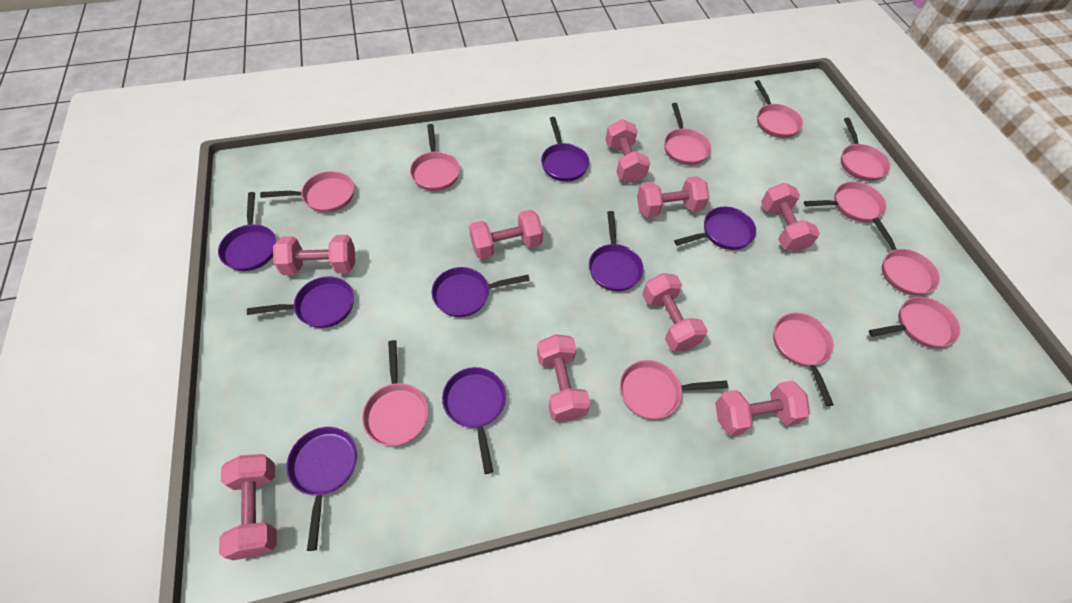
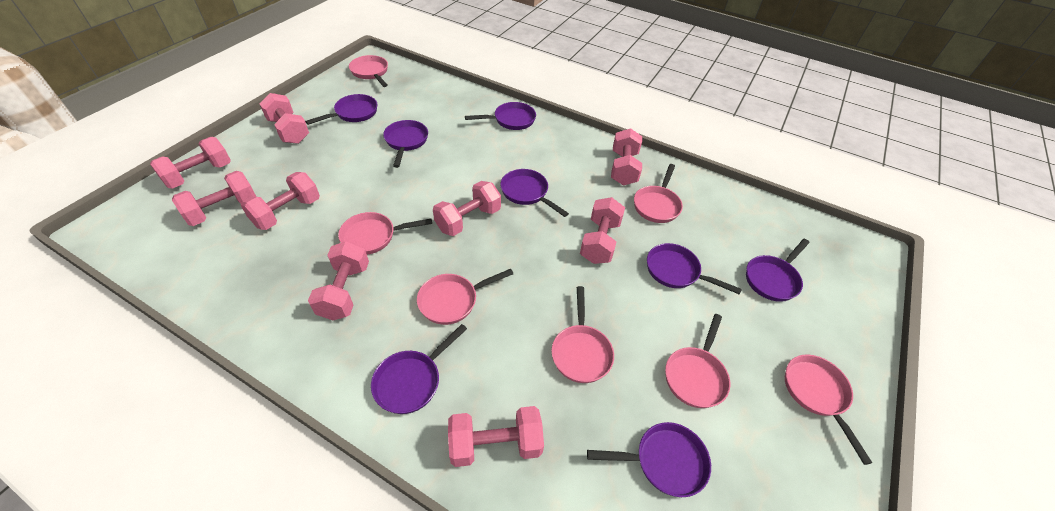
pink pan: 11 -> 7

